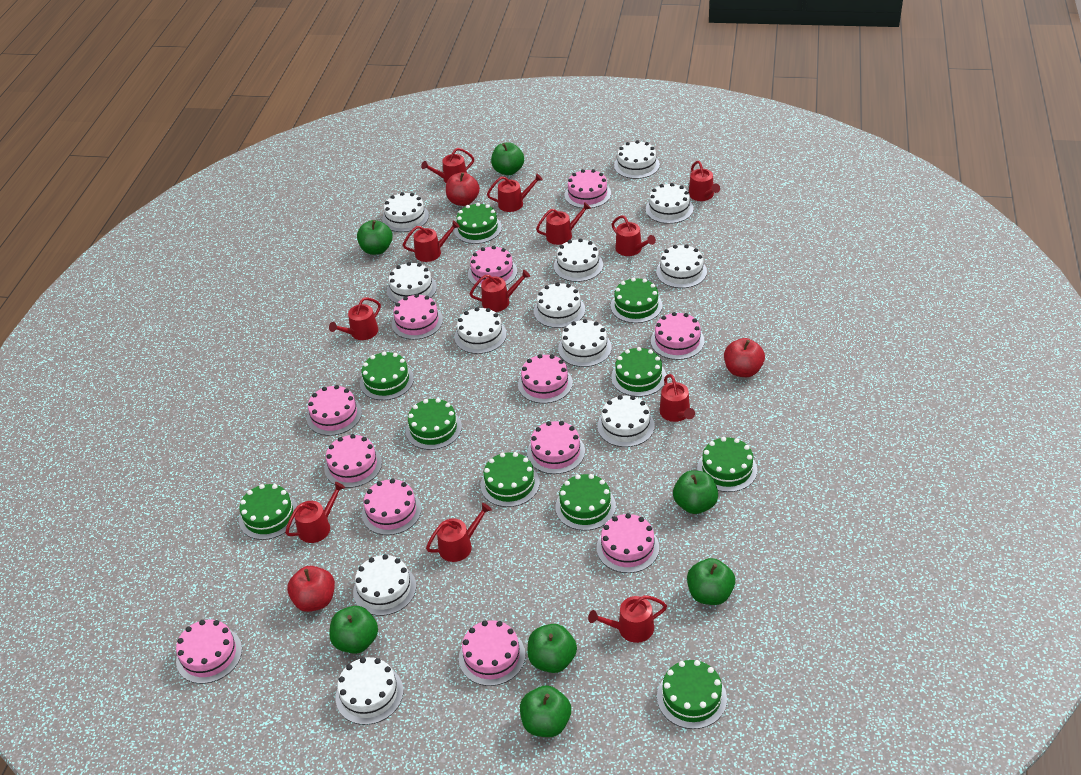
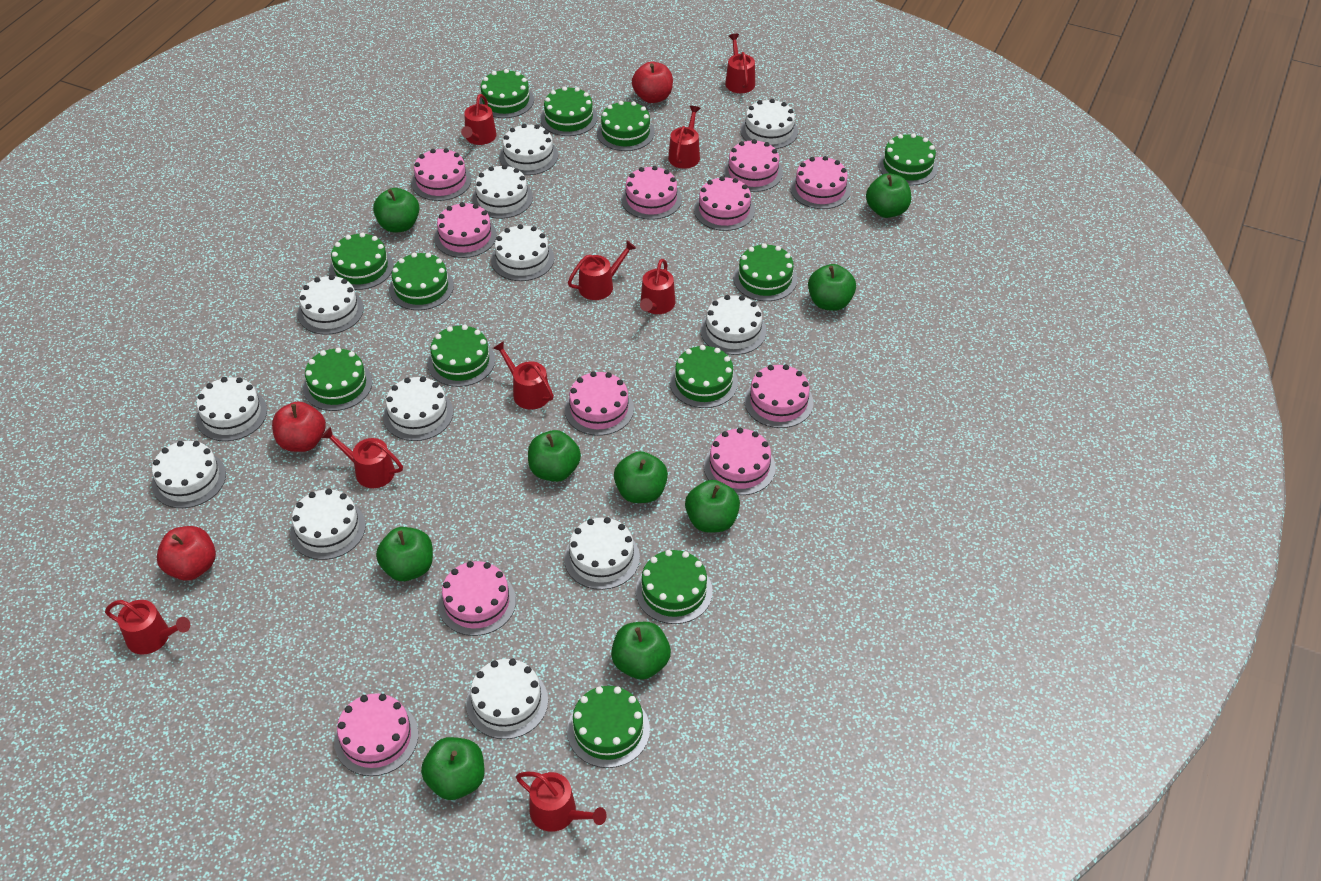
green apple: 7 -> 9
green cake: 10 -> 12
pink cake: 12 -> 11
red watering can: 12 -> 9

